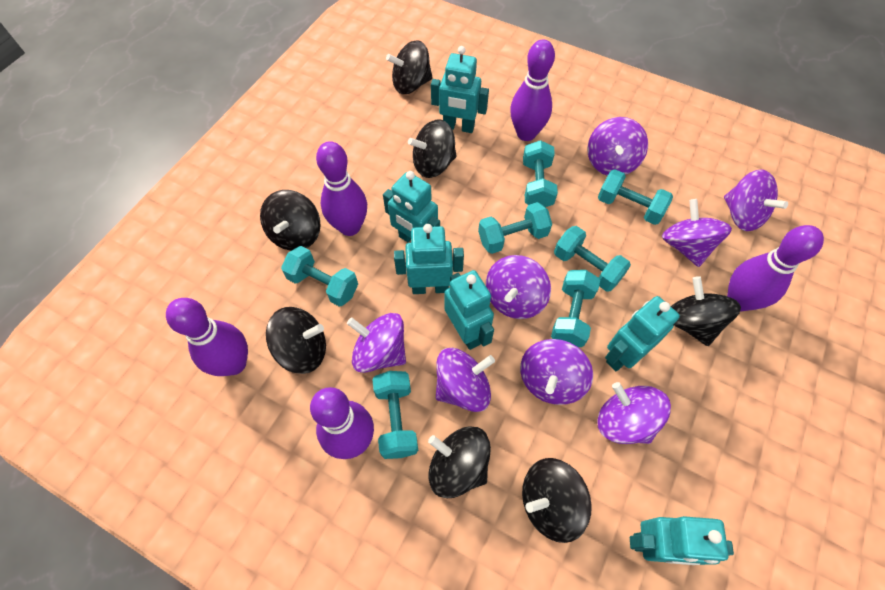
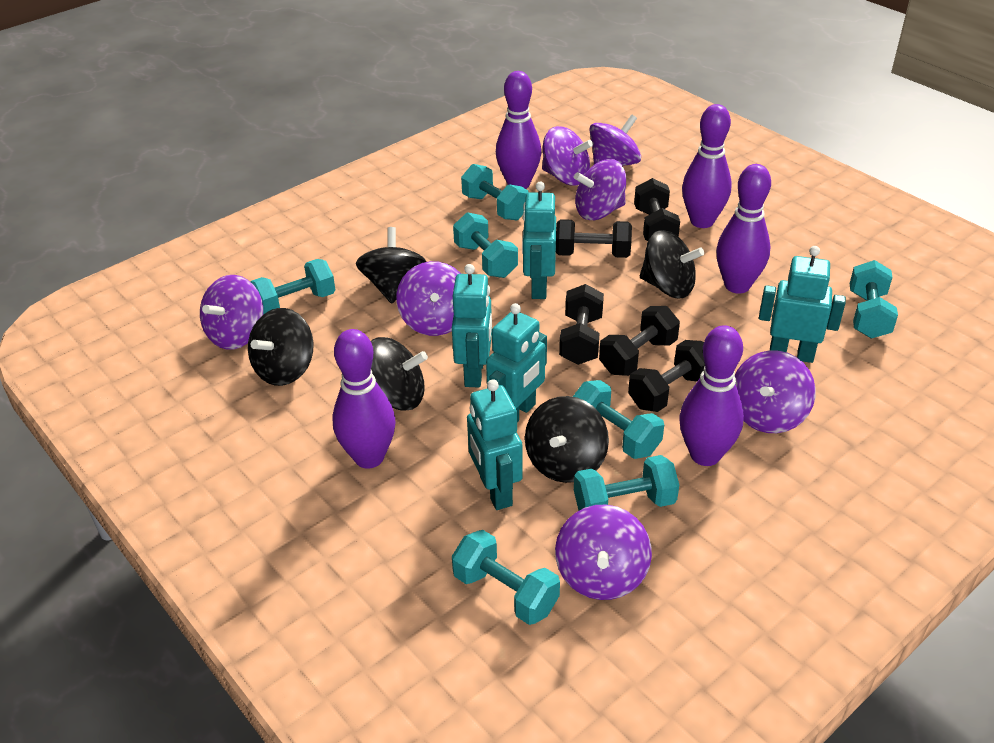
black dumbbell: 0 -> 5
black spinning top: 7 -> 5
purple spinning top: 8 -> 7
turquoise robot: 6 -> 5

